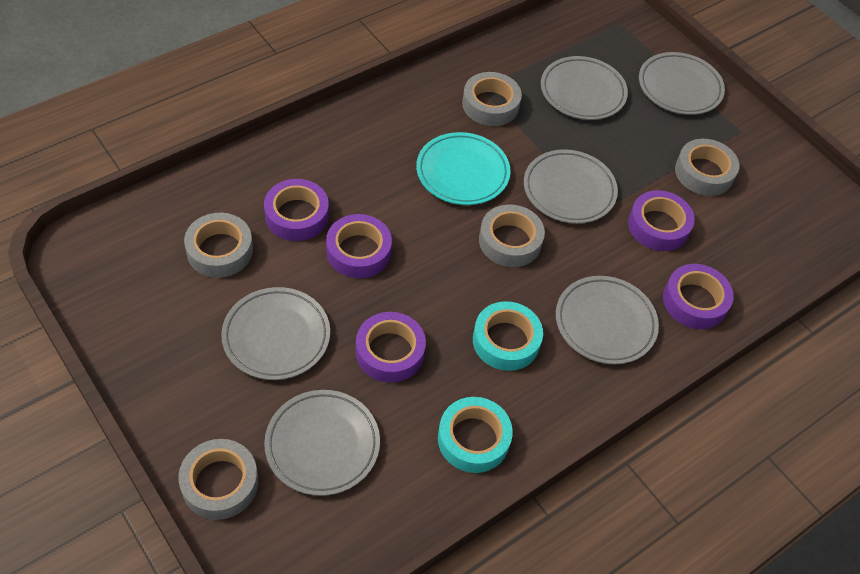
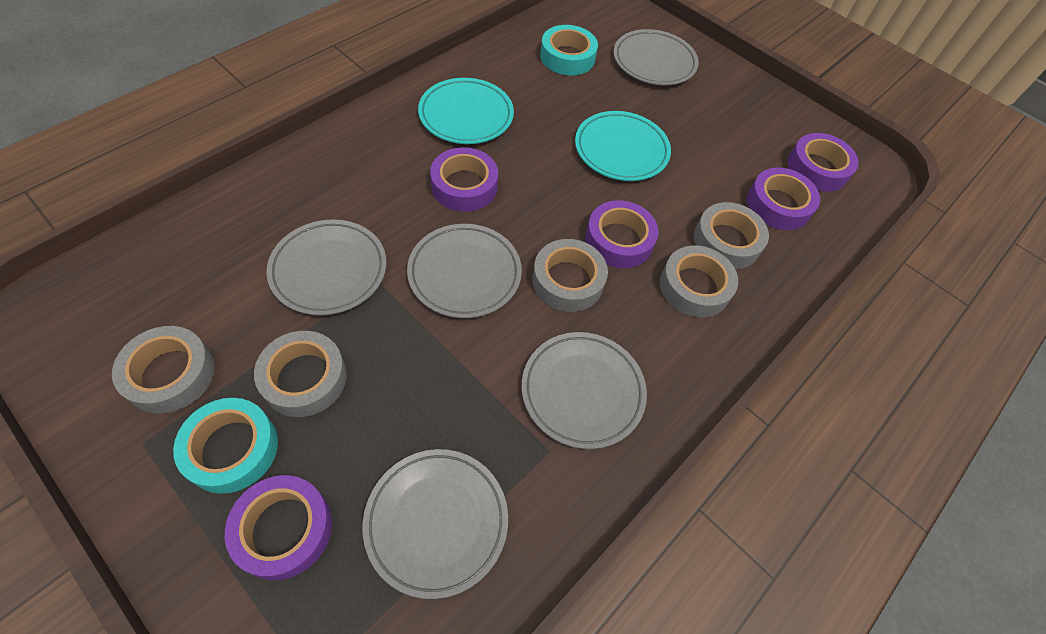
grey plate: 6 -> 5
turquoise plate: 1 -> 2

